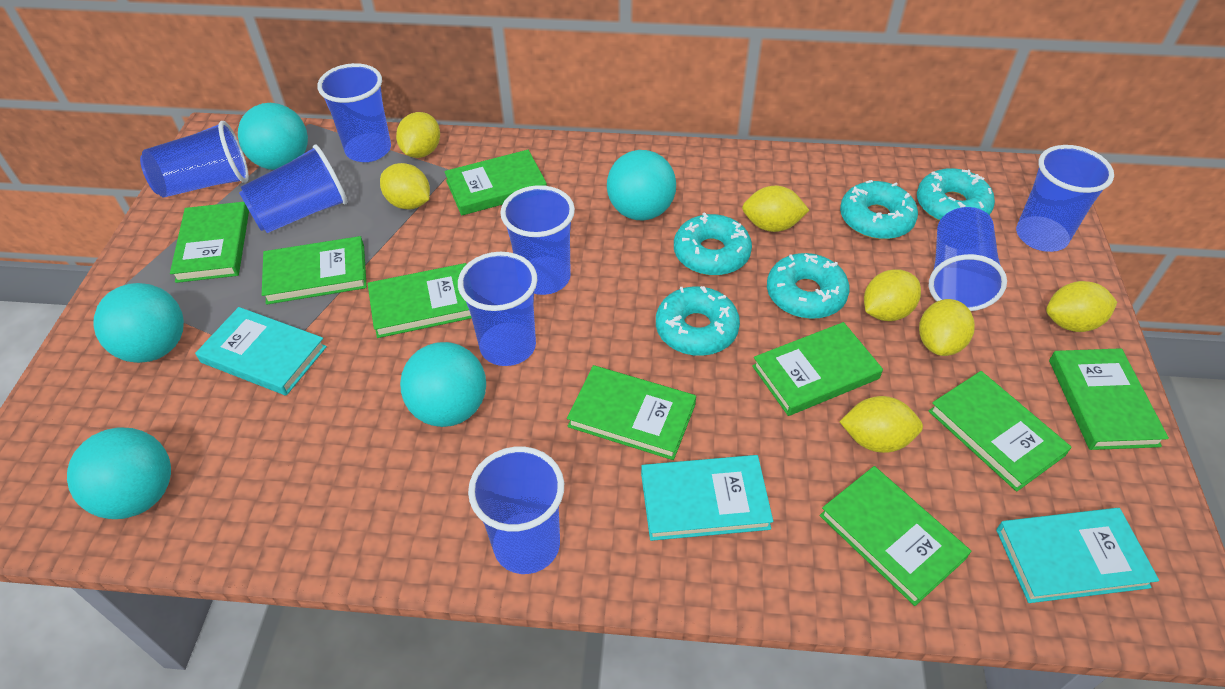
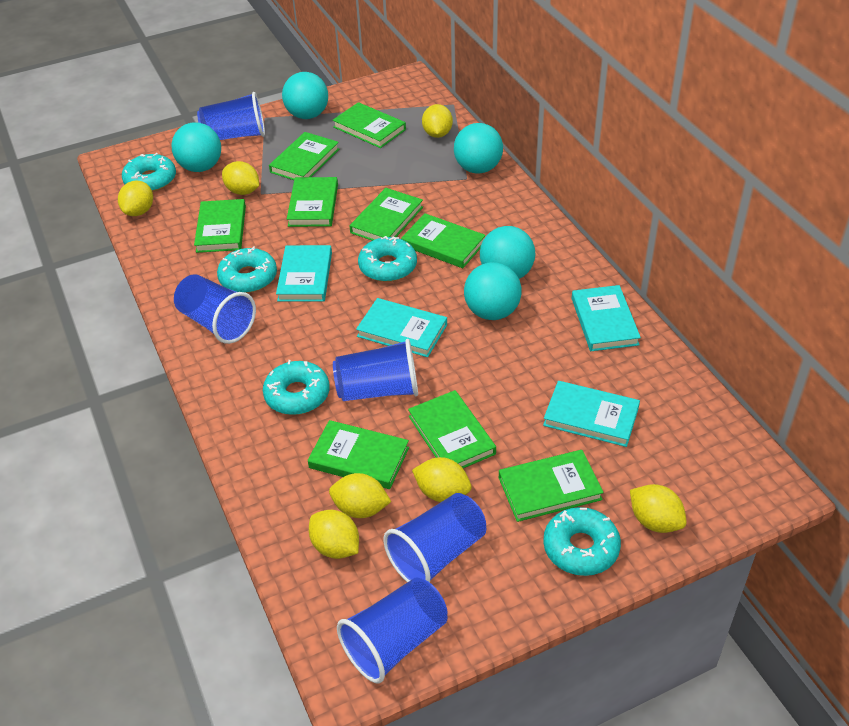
blue cup: 8 -> 5
turquoise book: 3 -> 4

